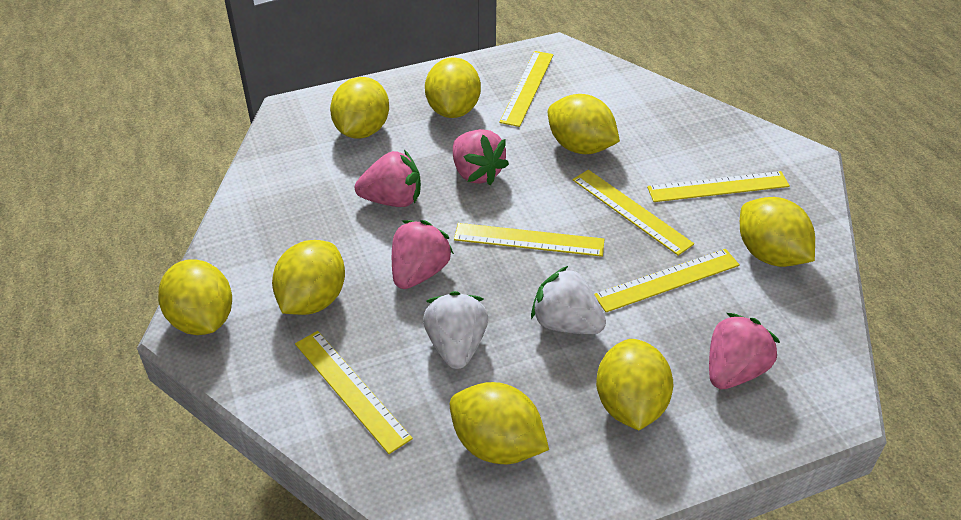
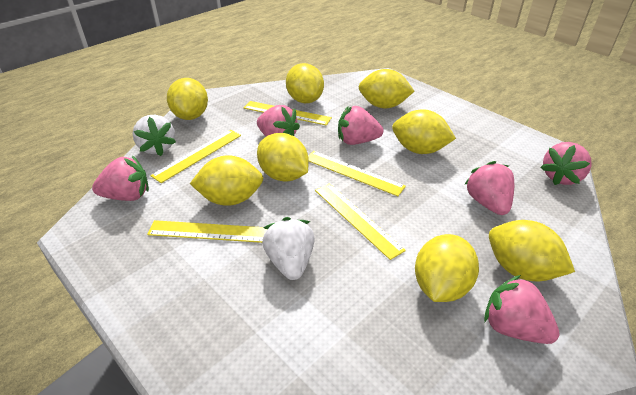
pink strawberry: 4 -> 6
yellow ruler: 6 -> 5

